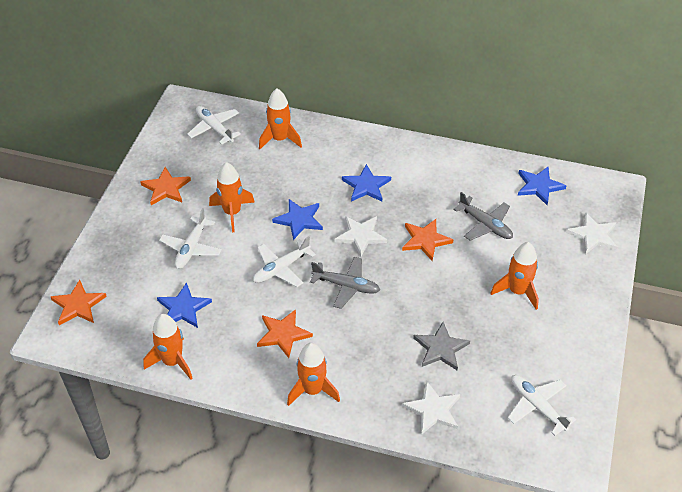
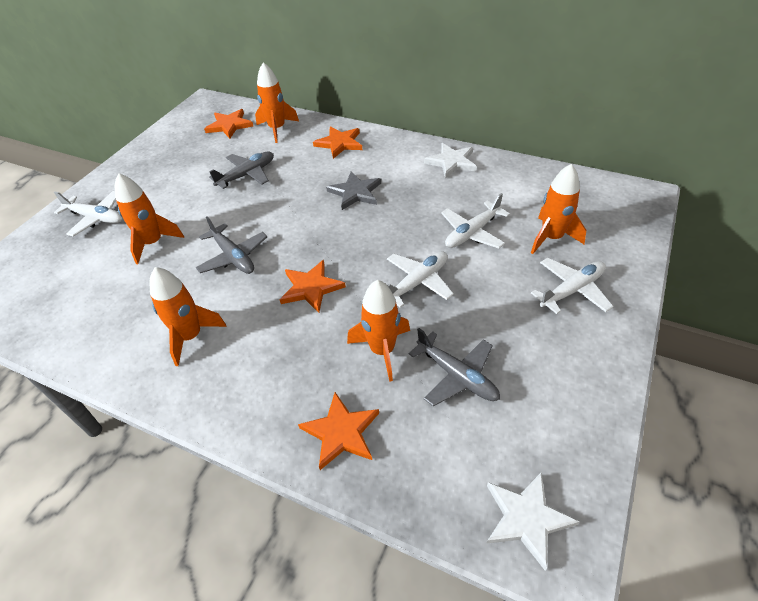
blue star: 4 -> 0
grey plane: 2 -> 3
white star: 3 -> 2

